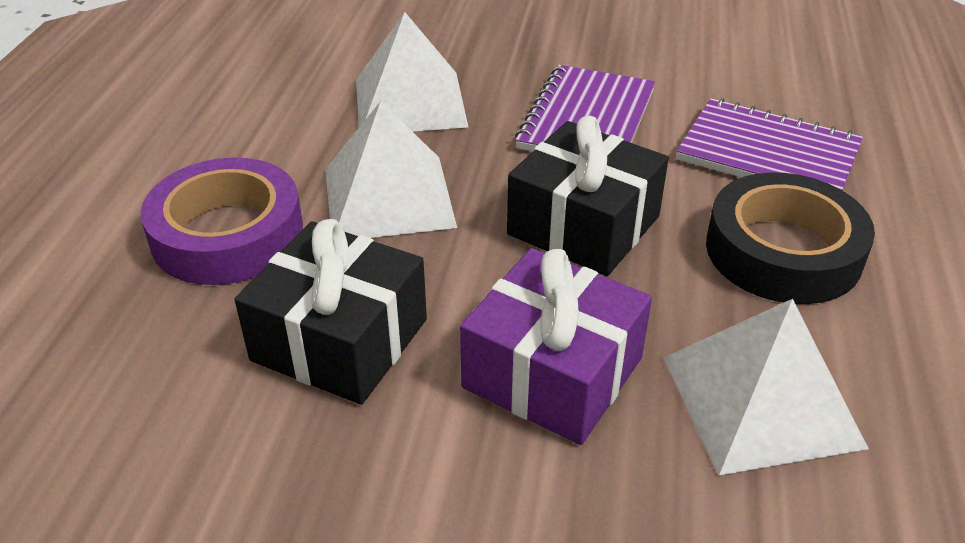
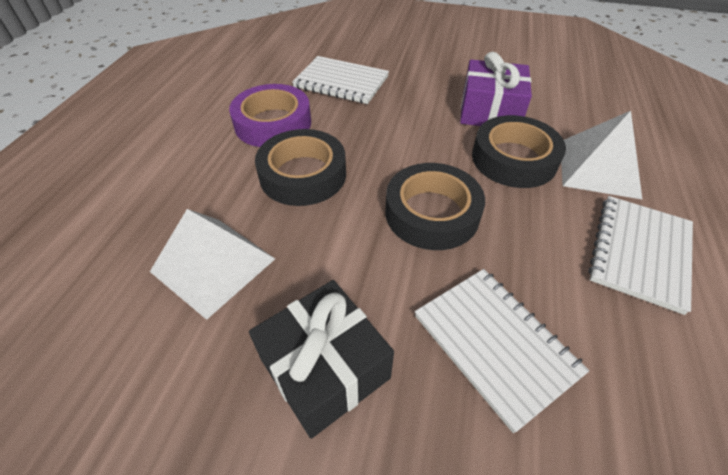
black gift: 2 -> 1
black tape: 1 -> 3
purple notebook: 2 -> 0
white notebook: 0 -> 3
white pyramid: 3 -> 2

